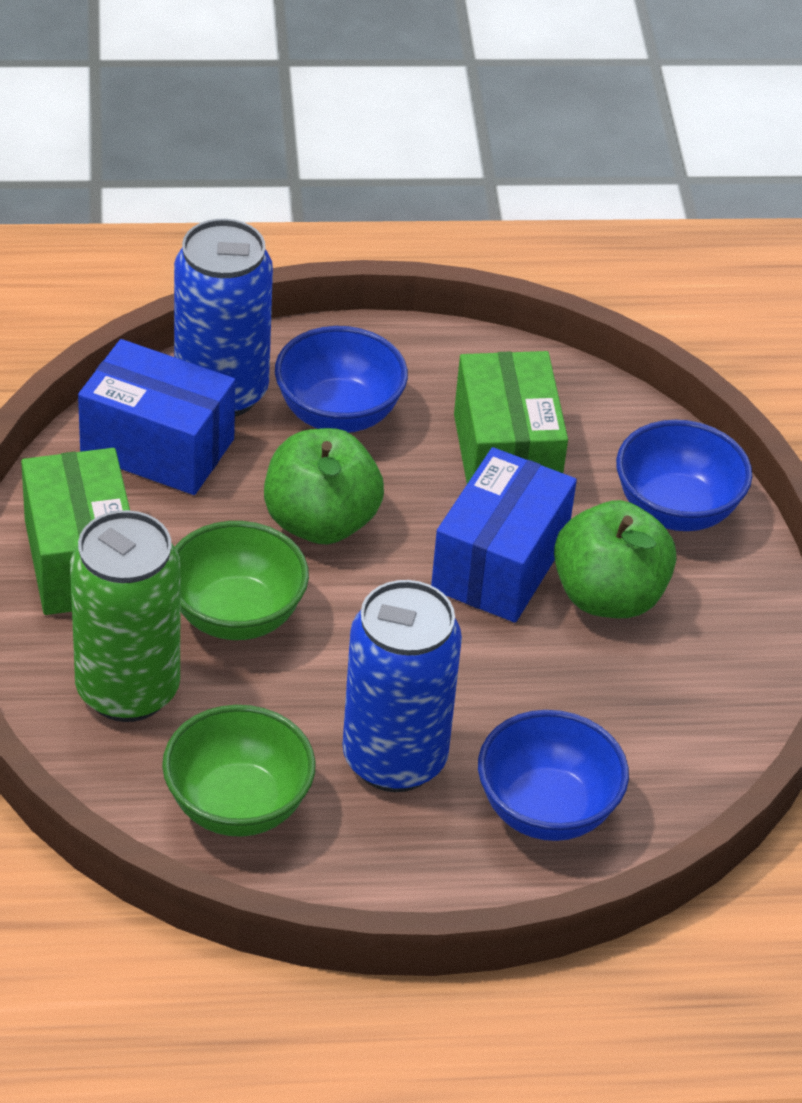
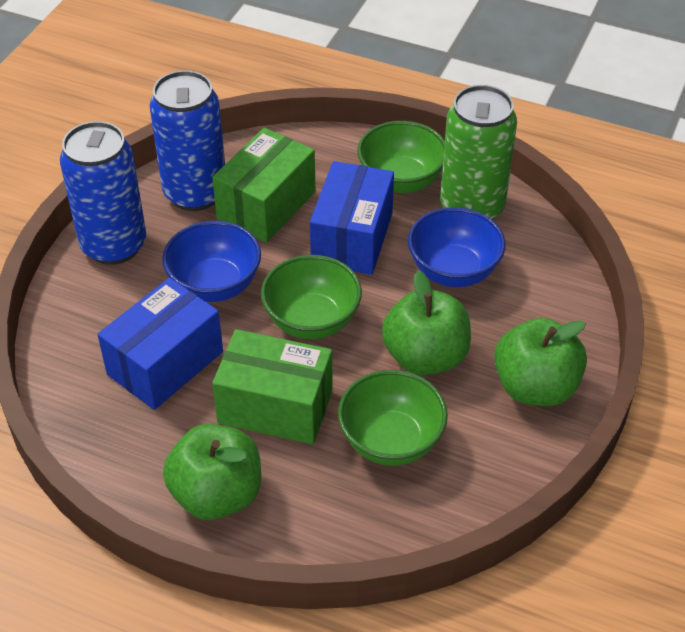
blue bowl: 3 -> 2
green apple: 2 -> 3
green bowl: 2 -> 3

